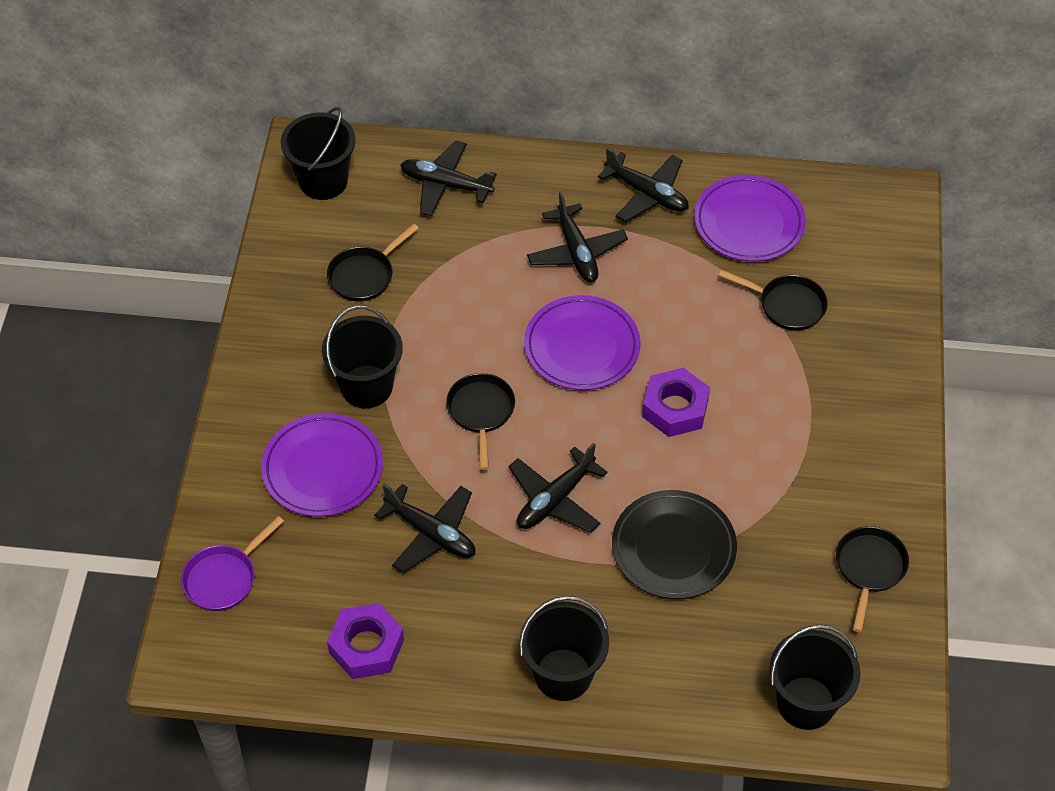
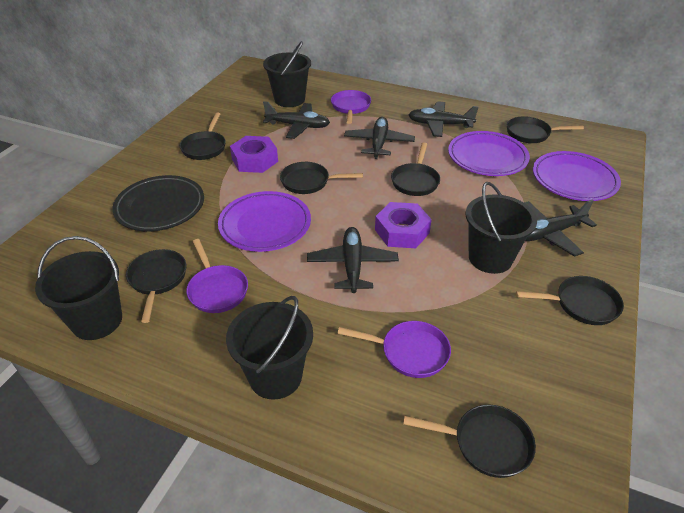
black pan: 4 -> 7
purple pan: 1 -> 3

